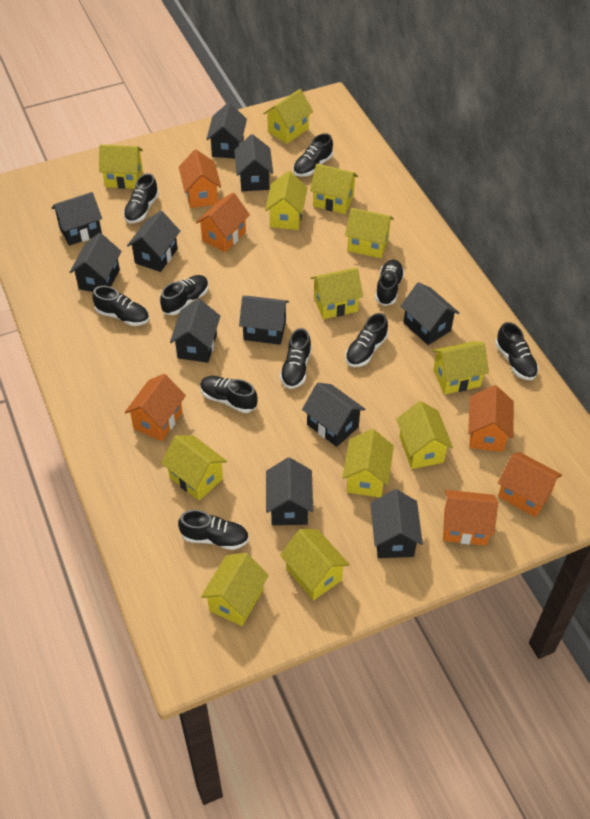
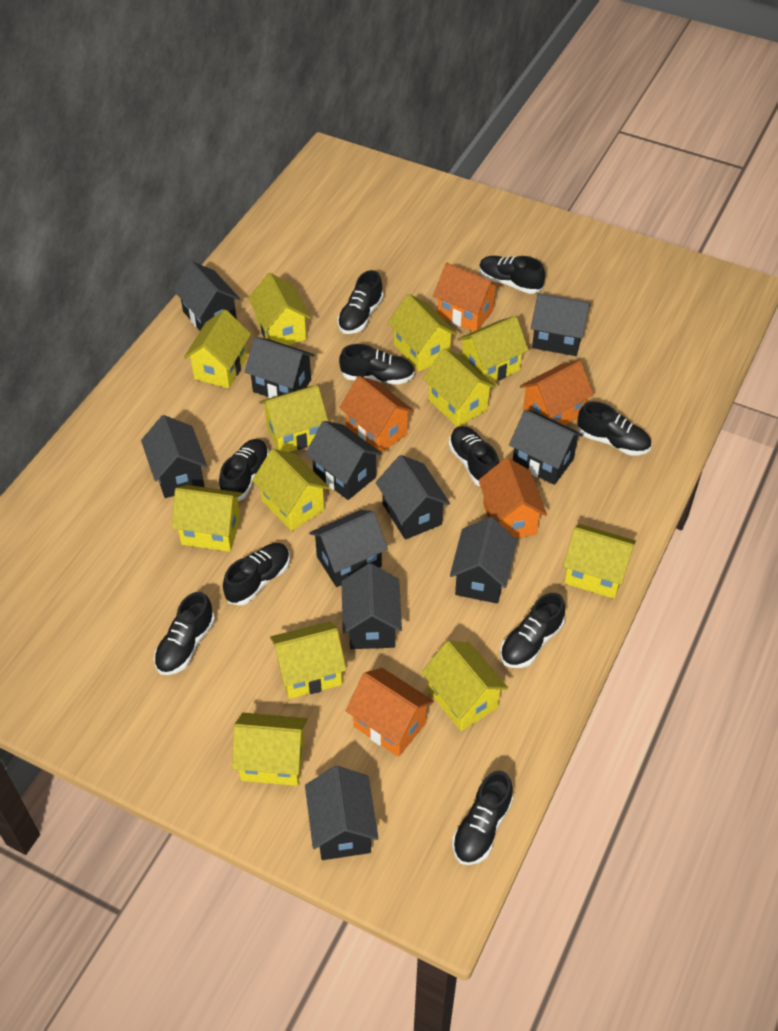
orange house: 6 -> 5

